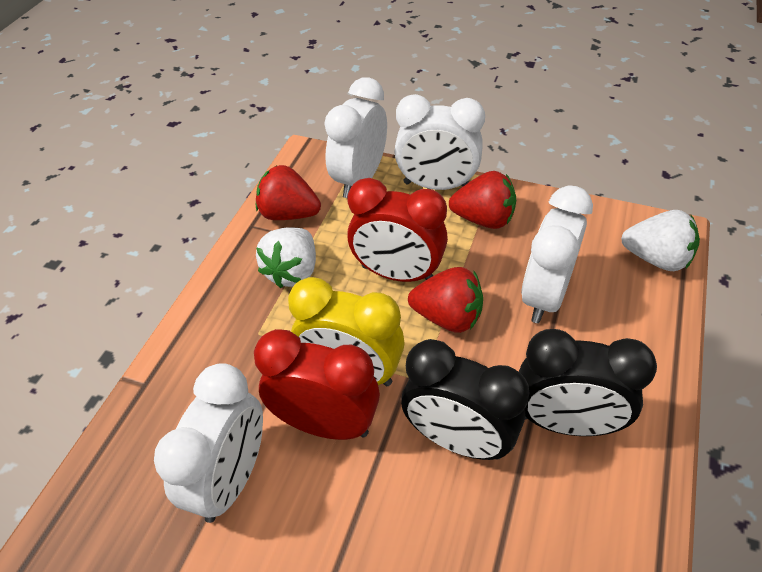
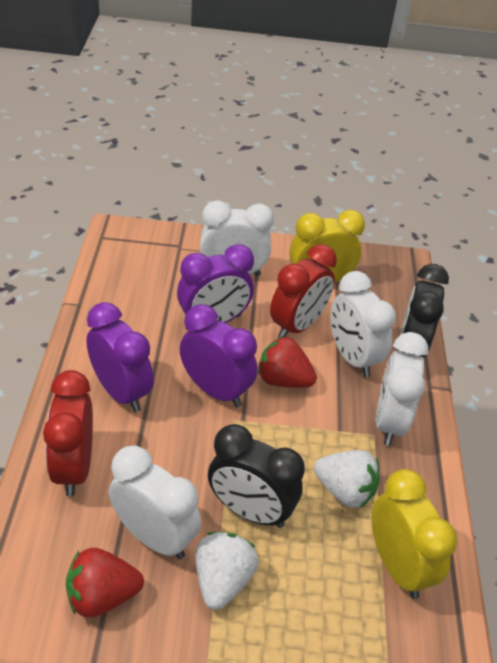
purple clock: 0 -> 3
red strawberry: 3 -> 2
yellow clock: 1 -> 2

